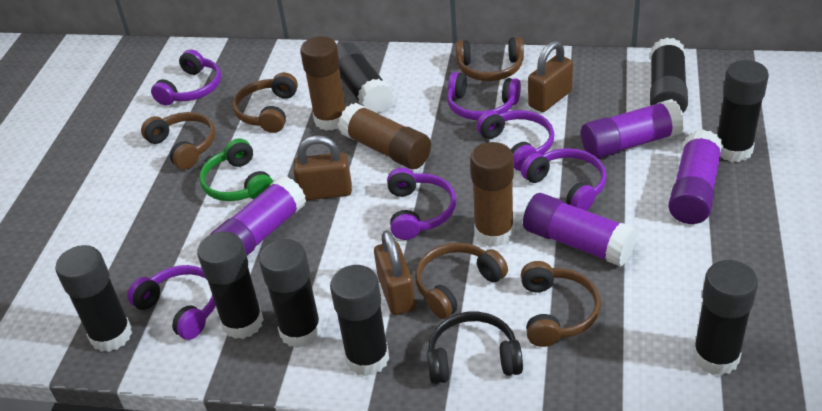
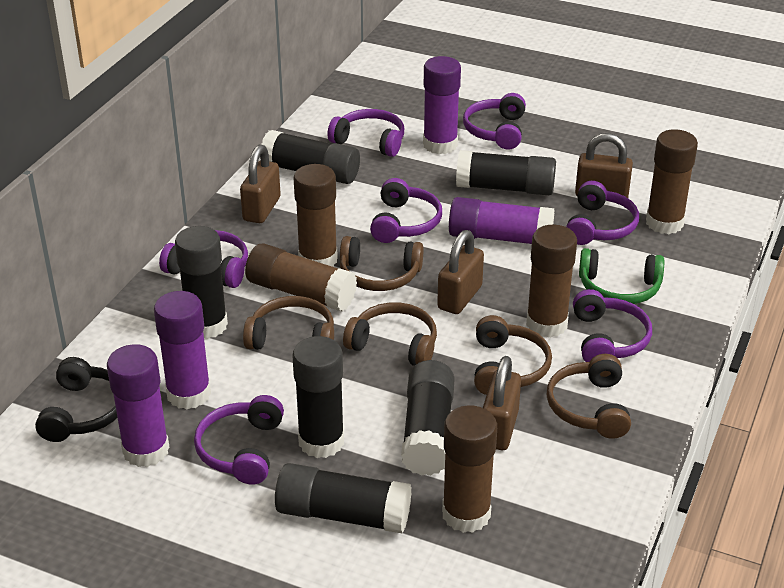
black glue stick: 8 -> 6
brown glue stick: 3 -> 5
brown padlock: 3 -> 4
purple headphones: 6 -> 7

